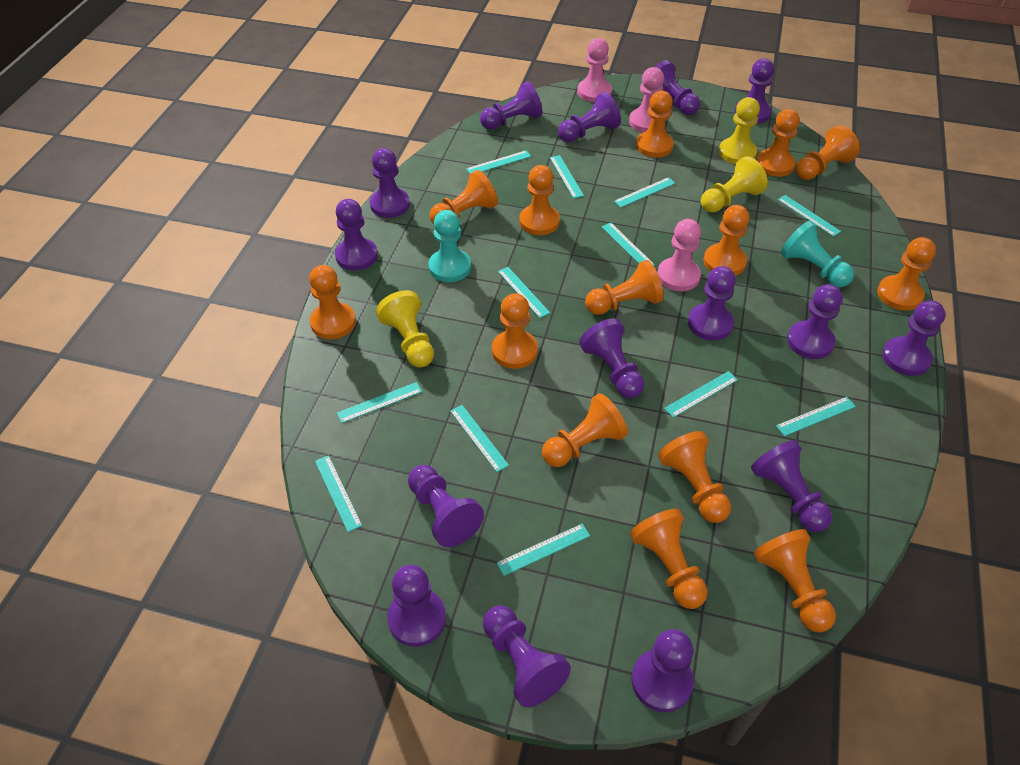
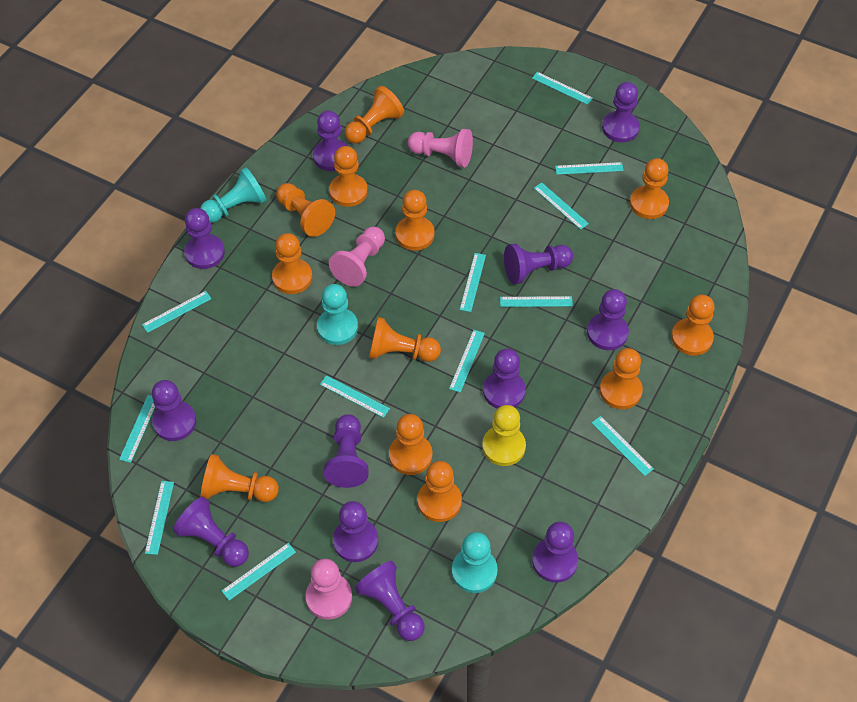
orange pawn: 14 -> 12
purple pawn: 15 -> 12
turquoise pawn: 2 -> 3
yellow pawn: 3 -> 1

